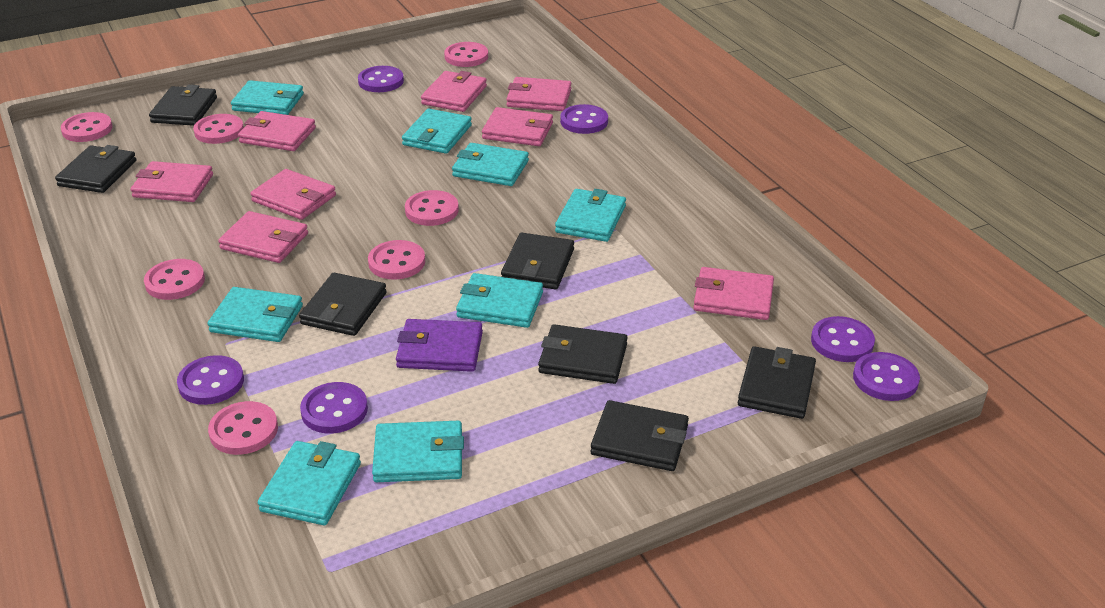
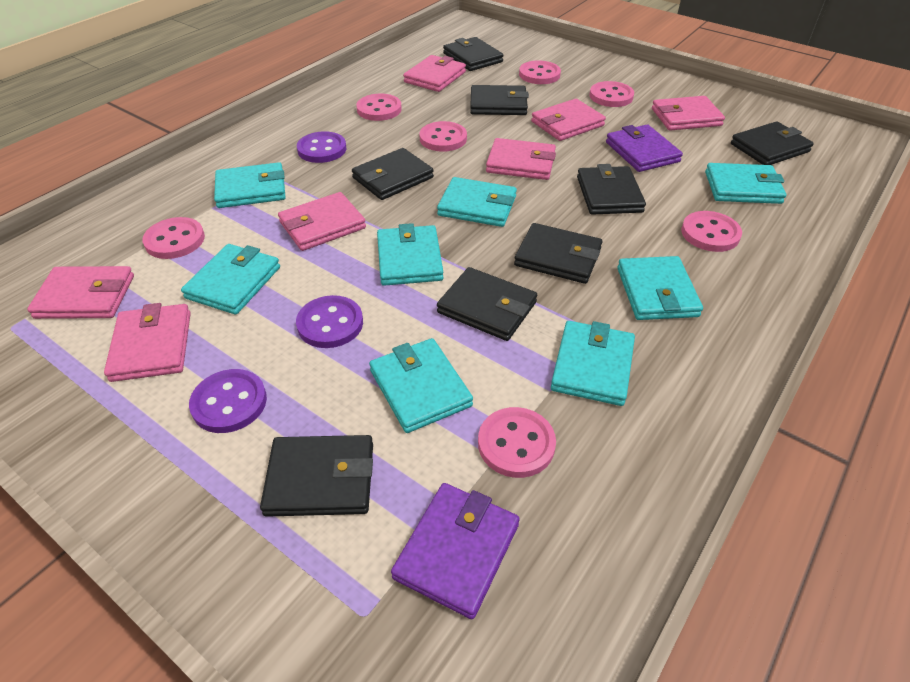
black wallet: 7 -> 8
pink wallet: 8 -> 7
purple button: 6 -> 3
purple wallet: 1 -> 2

